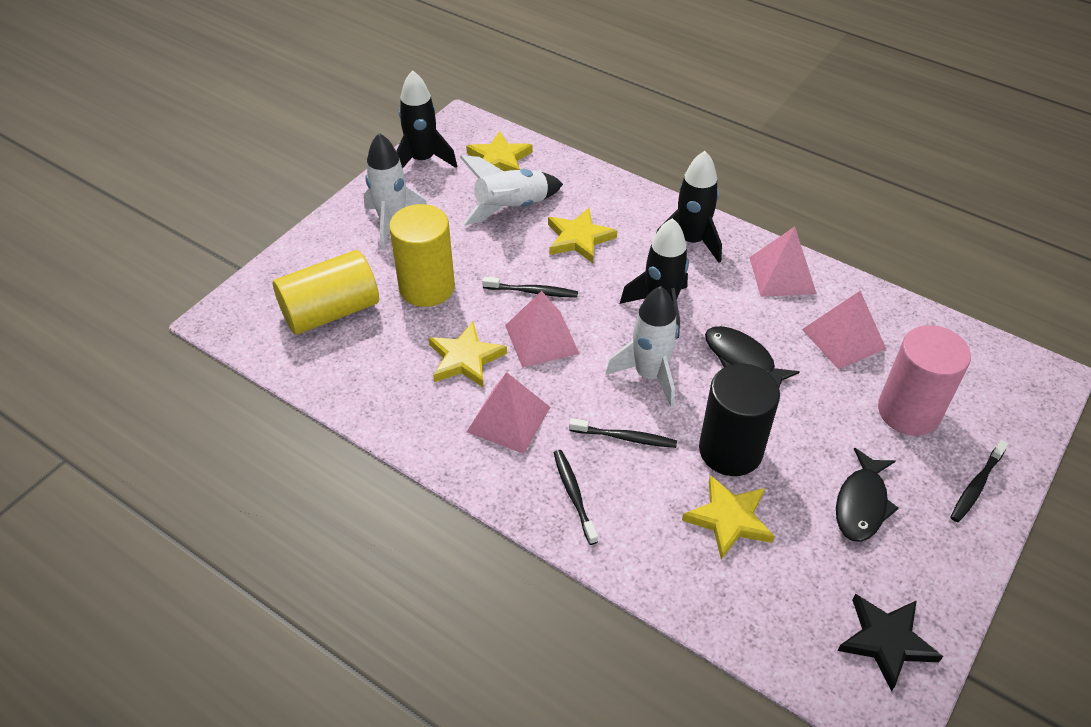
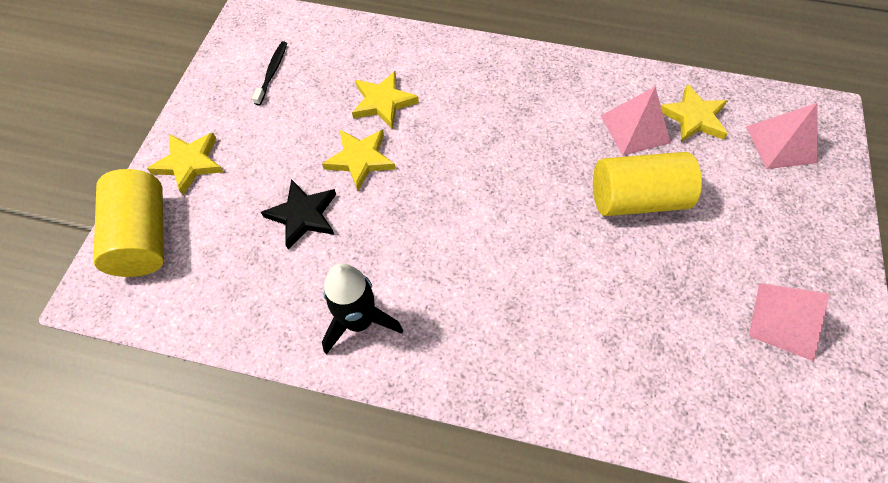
black cylinder: 1 -> 0
black fish: 2 -> 0
black rocket: 3 -> 1
black toothbrush: 4 -> 1
pink cylinder: 1 -> 0
pink pyramid: 4 -> 3
white rocket: 3 -> 0

